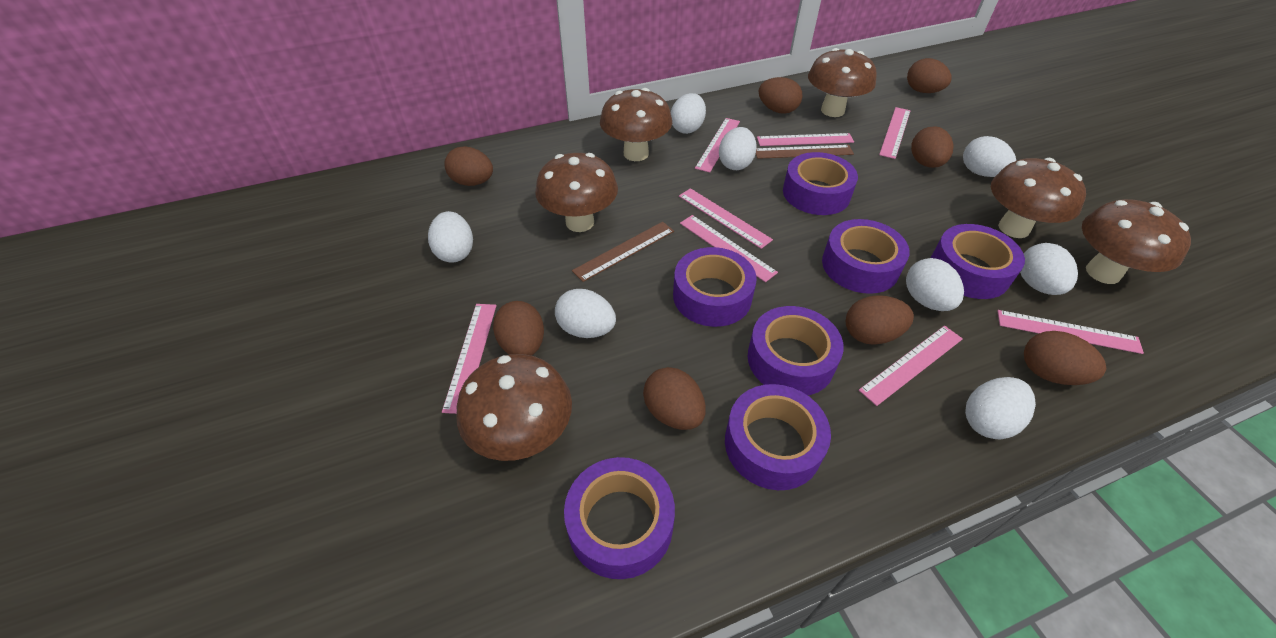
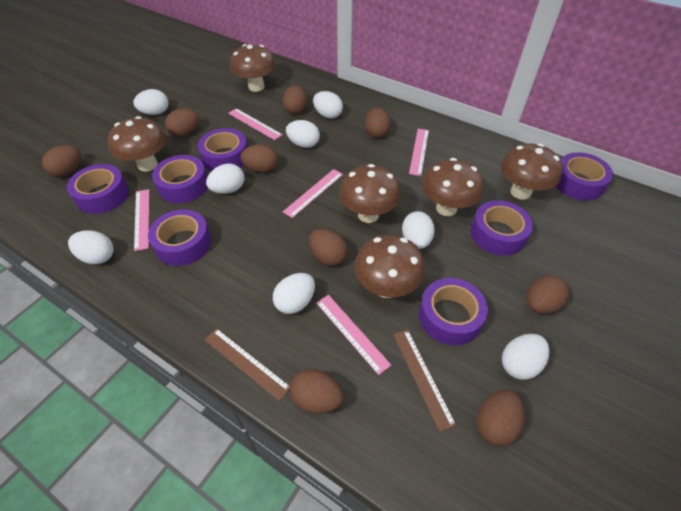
brown egg: 8 -> 9
pink ruler: 8 -> 5

